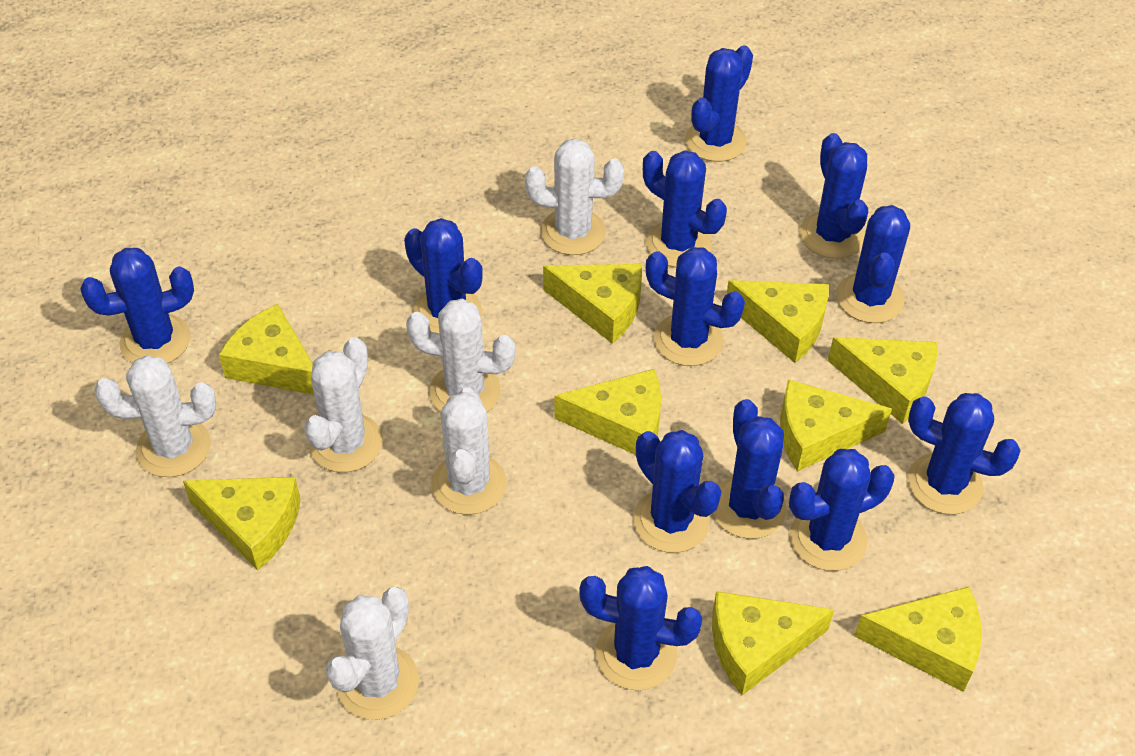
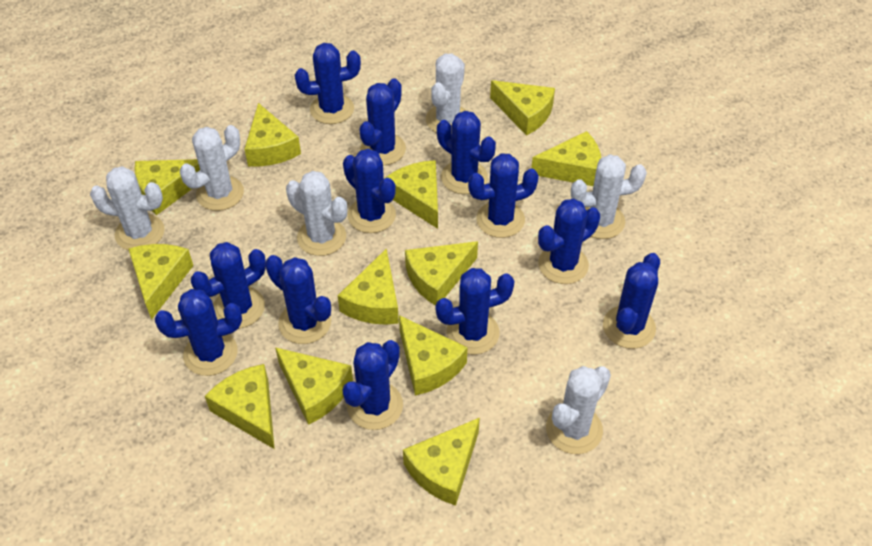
yellow cheese: 9 -> 12

